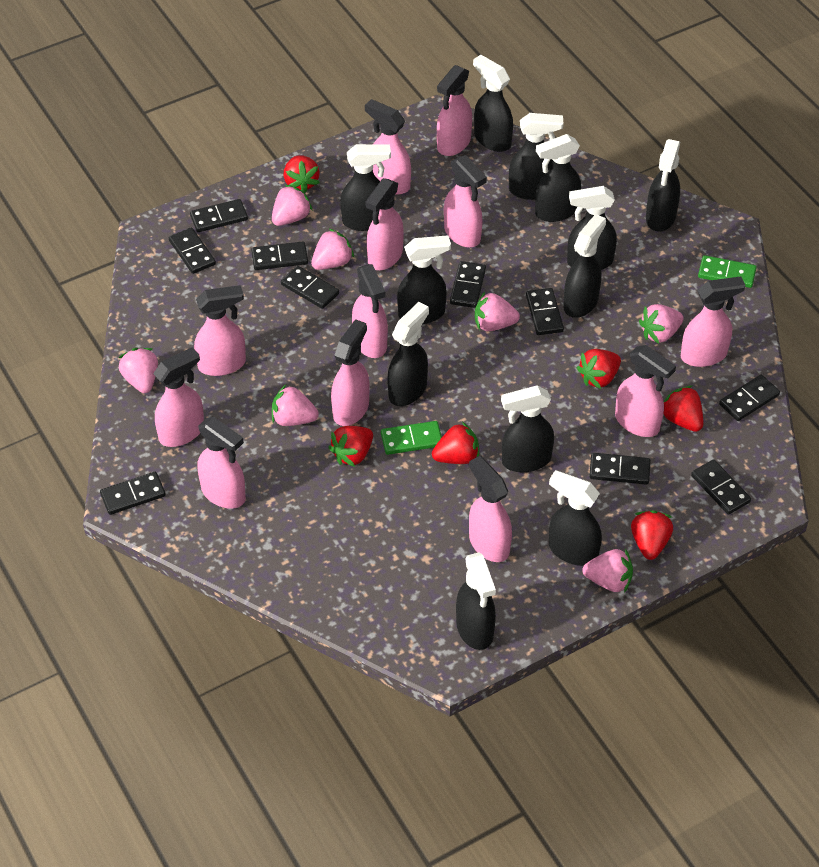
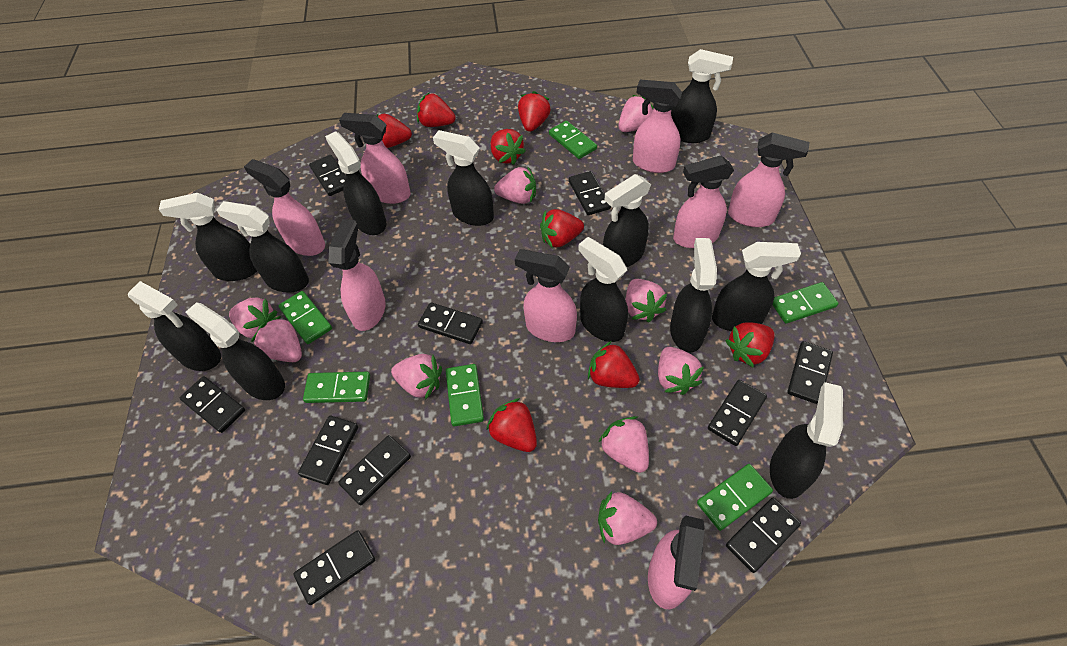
green domino: 2 -> 6
pink spray bottle: 12 -> 8
pink strawberry: 7 -> 9
red strawberry: 6 -> 8

